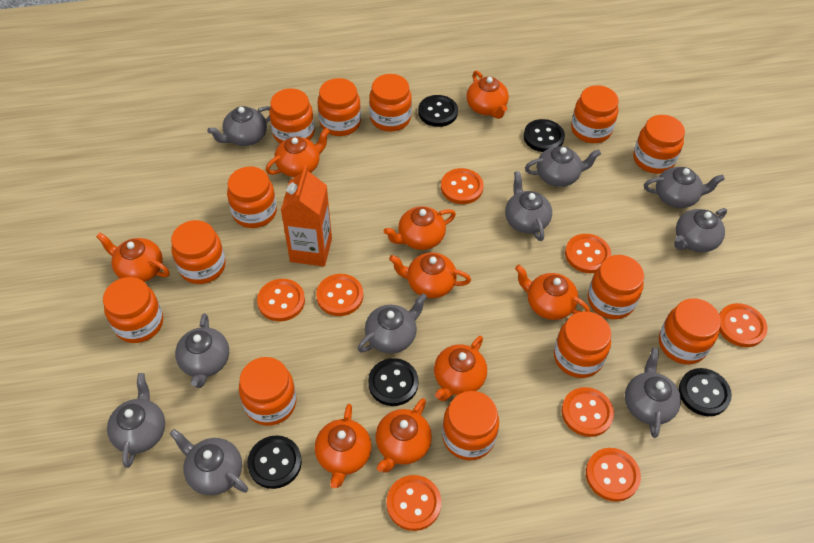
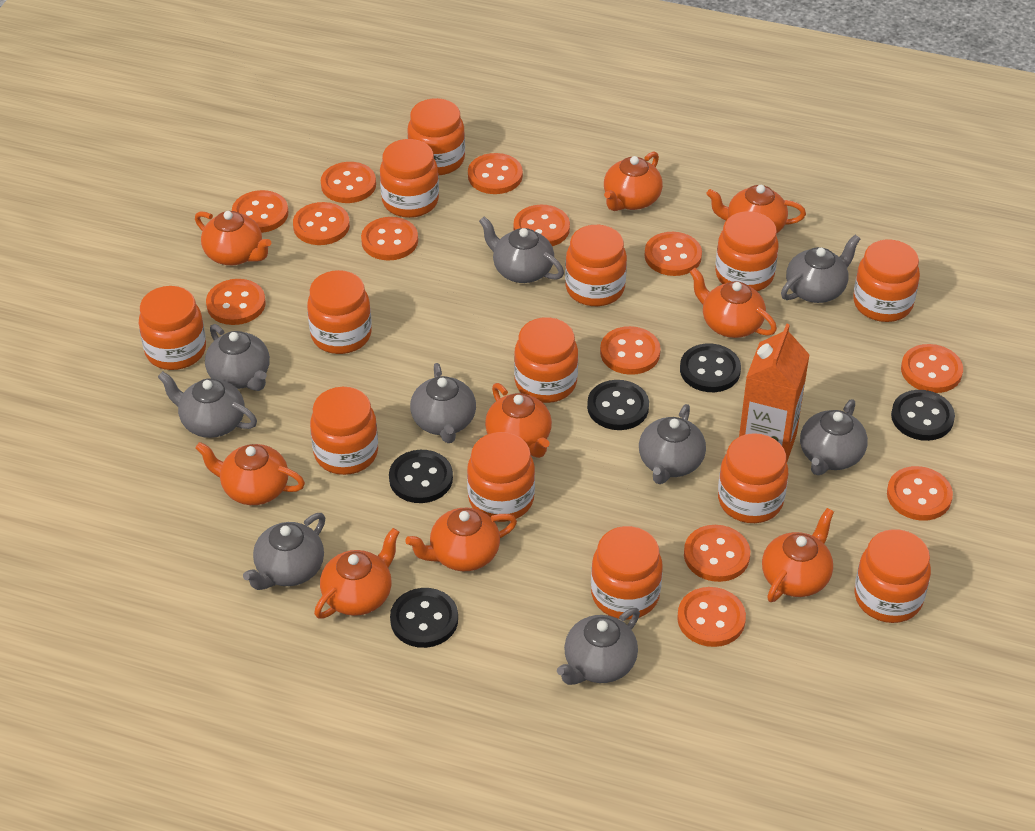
grey teapot: 10 -> 9
orange button: 8 -> 13

